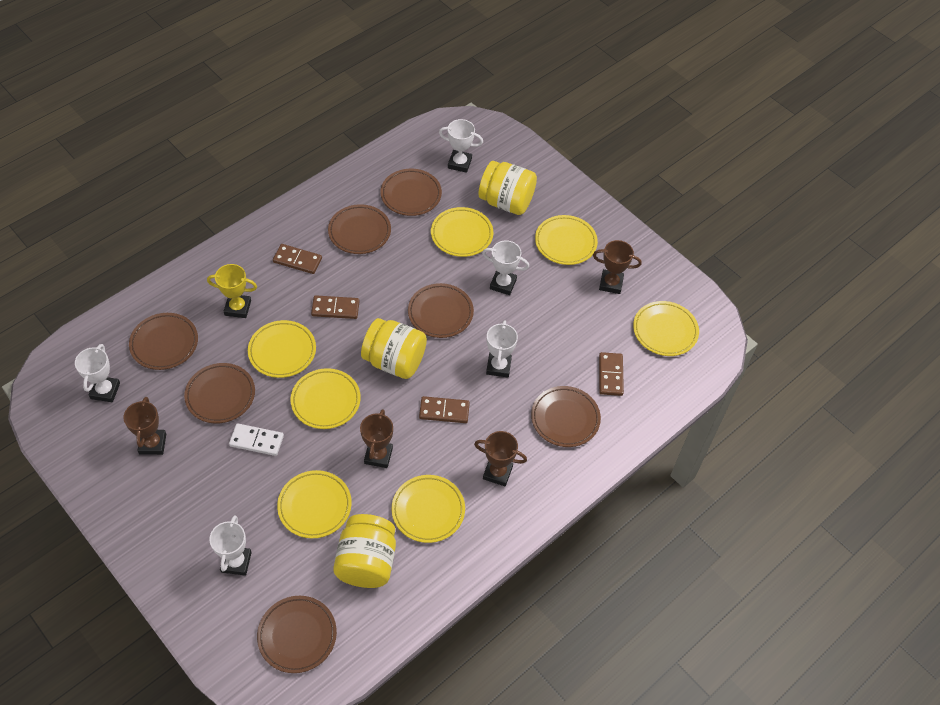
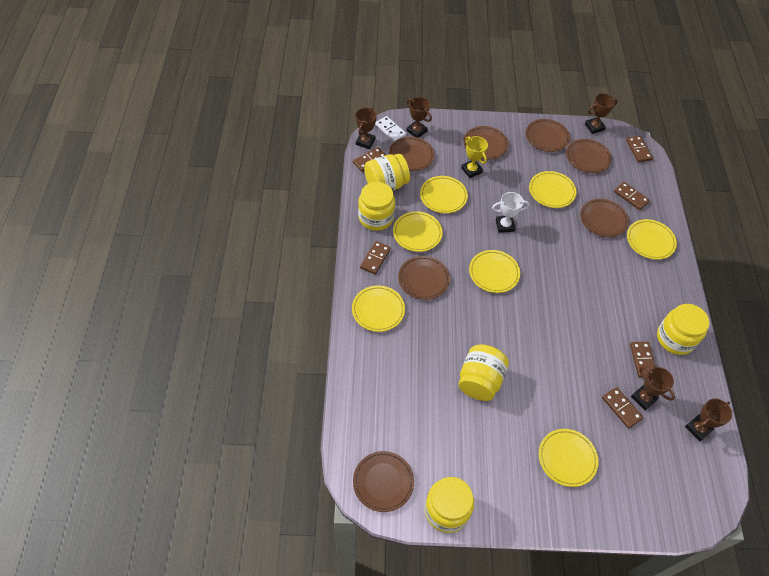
brown domino: 4 -> 6
brown trophy: 4 -> 5
white trophy: 5 -> 1
yellow jar: 3 -> 5

